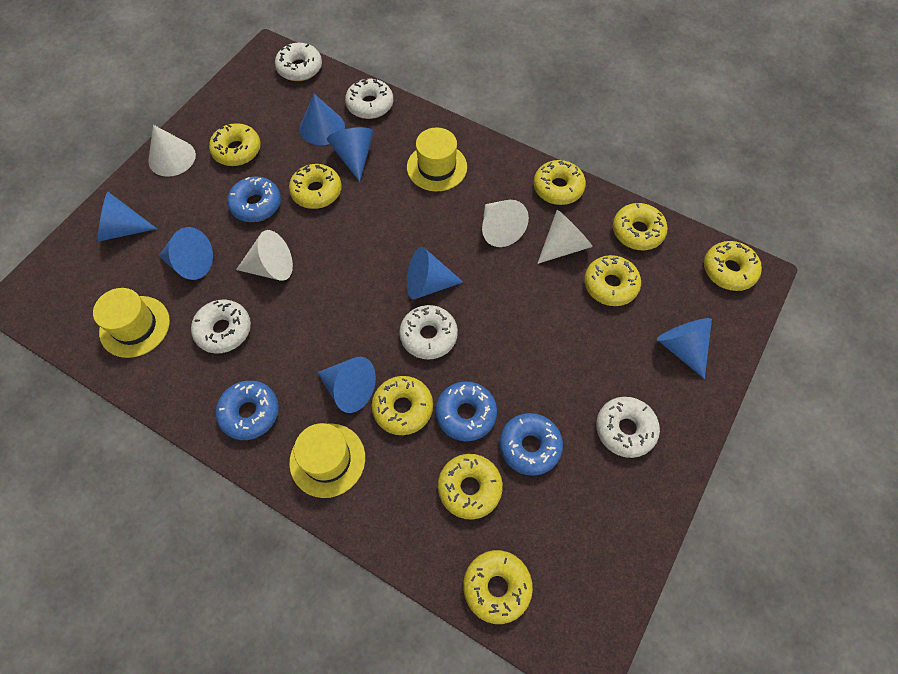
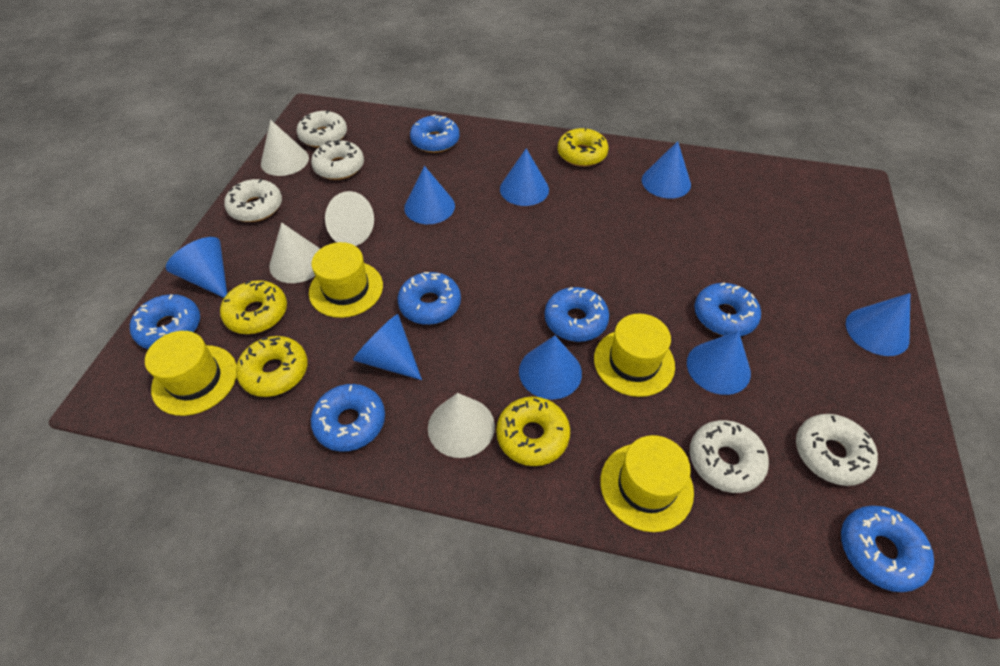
blue cone: 7 -> 8
blue donut: 4 -> 7
yellow donut: 9 -> 4
yellow hat: 3 -> 4

